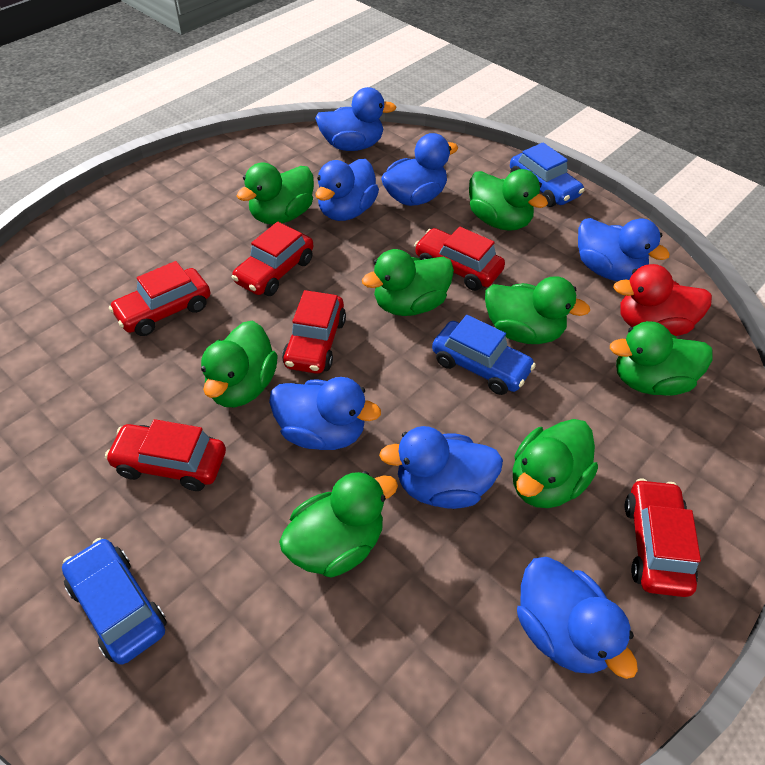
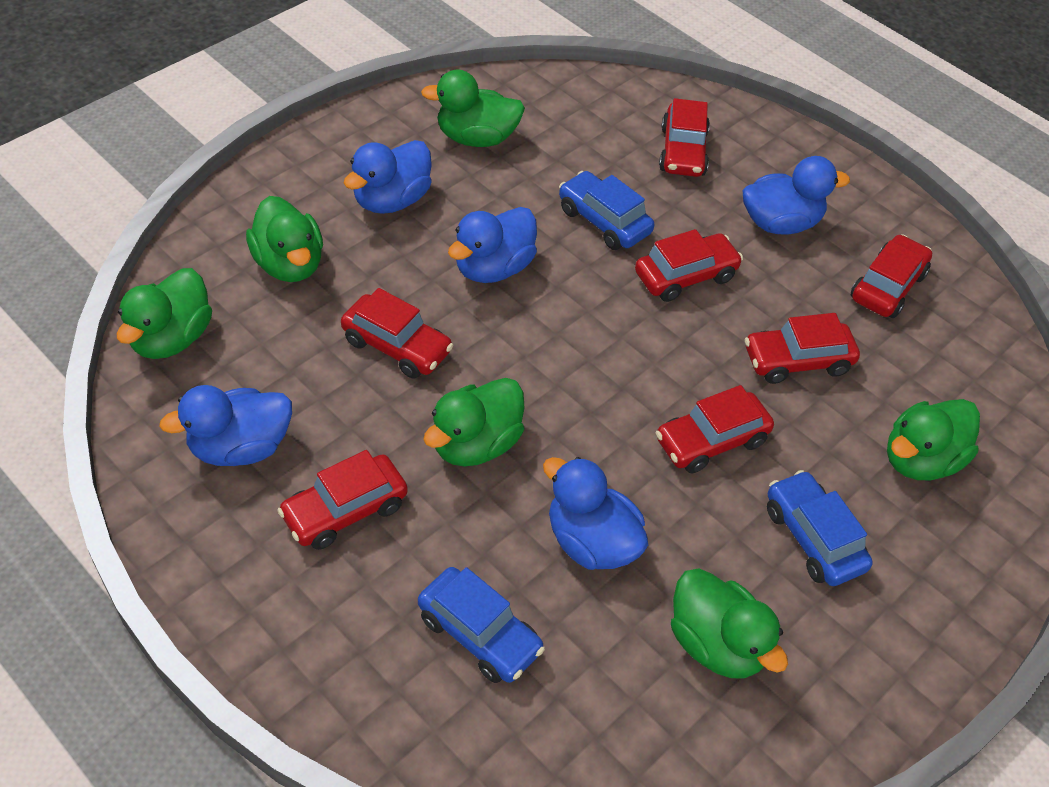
blue duck: 7 -> 5
green duck: 8 -> 6
red car: 6 -> 7
red duck: 1 -> 0

